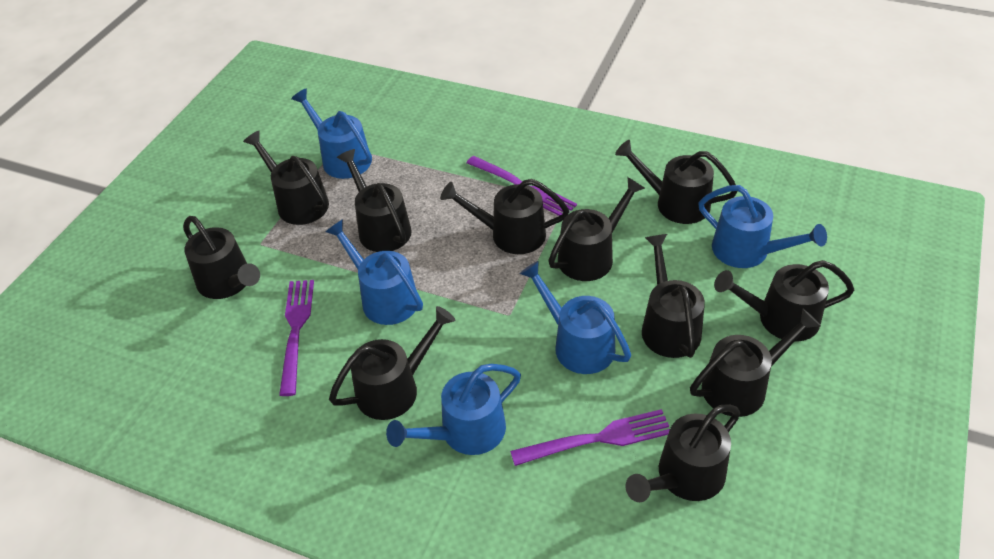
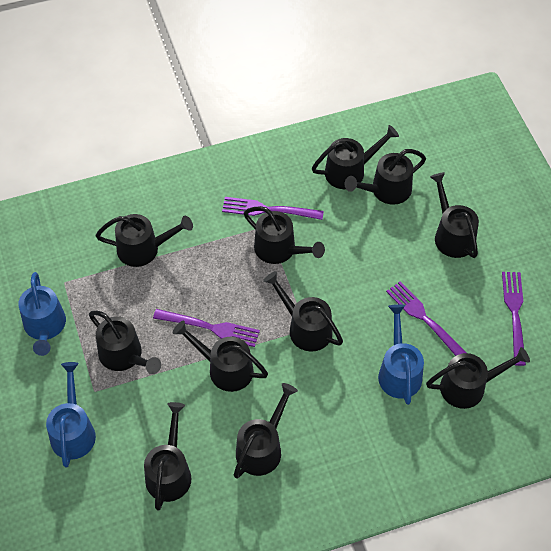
blue watering can: 5 -> 3
purple fork: 3 -> 4

